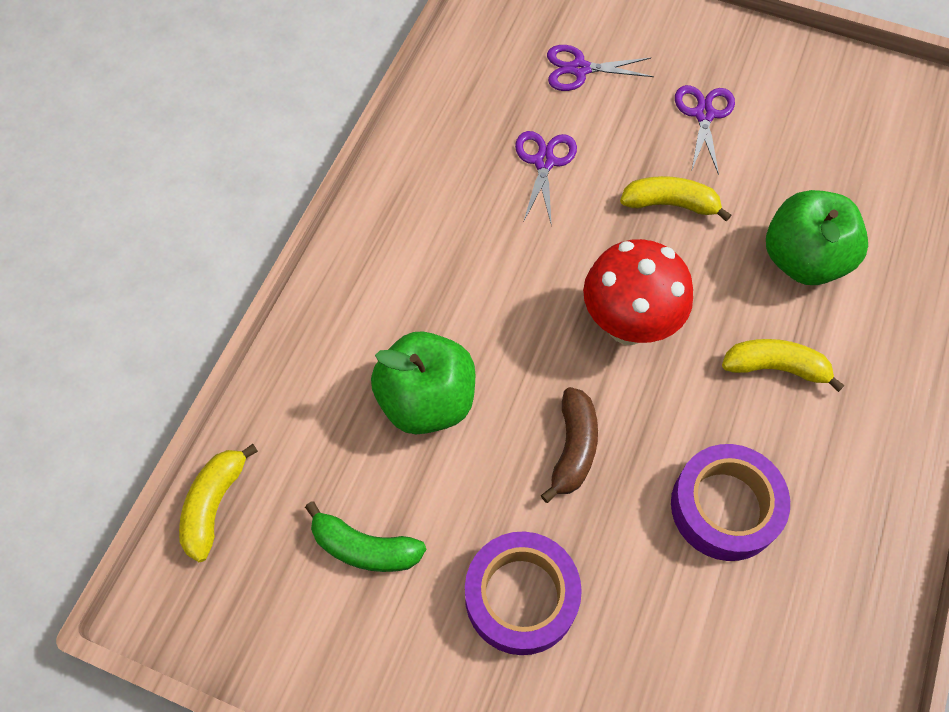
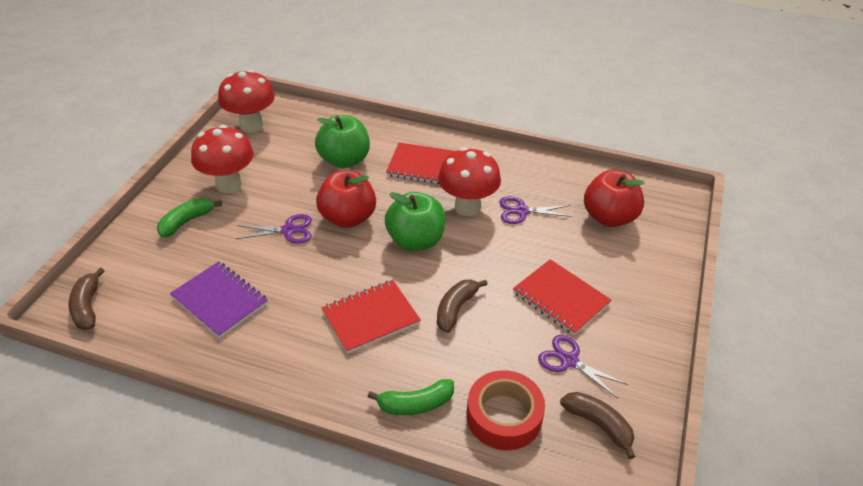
brown banana: 1 -> 3
green banana: 1 -> 2
purple notebook: 0 -> 1
purple tape: 2 -> 0
red apple: 0 -> 2
red mushroom: 1 -> 3
red notebook: 0 -> 3
red tape: 0 -> 1
yellow banana: 3 -> 0

